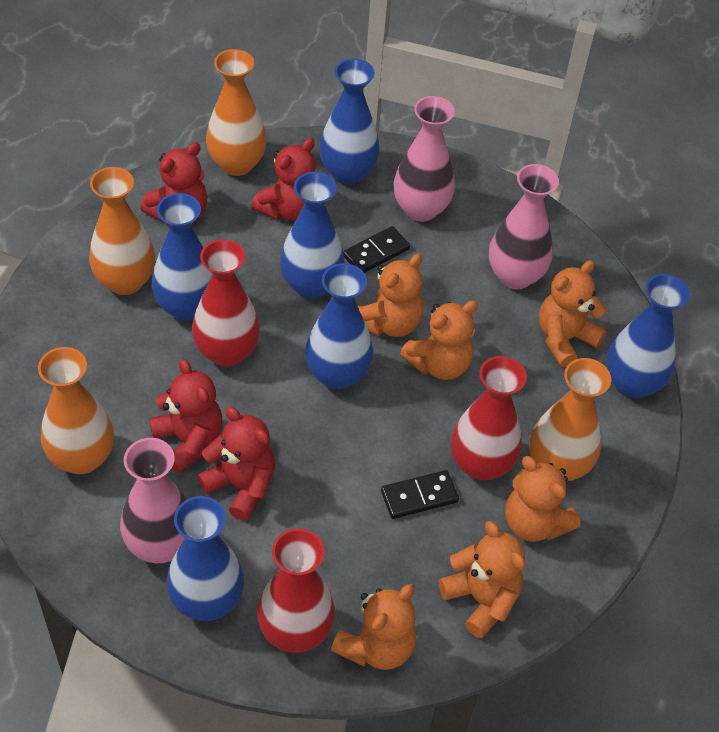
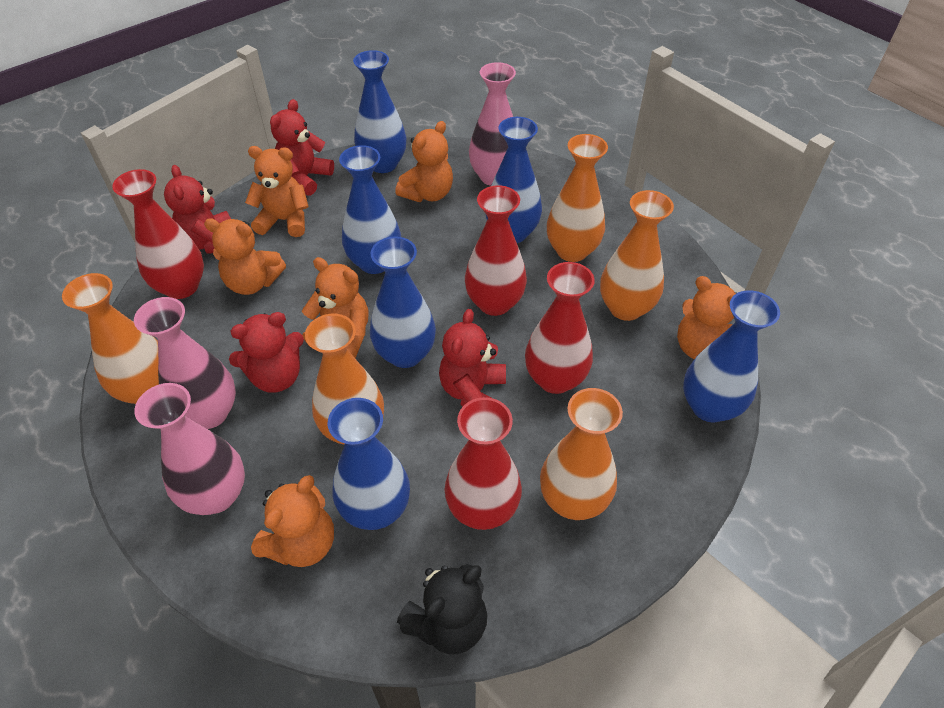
black domino: 2 -> 0
black teddy bear: 0 -> 1
orange vase: 4 -> 5
red vase: 3 -> 4

